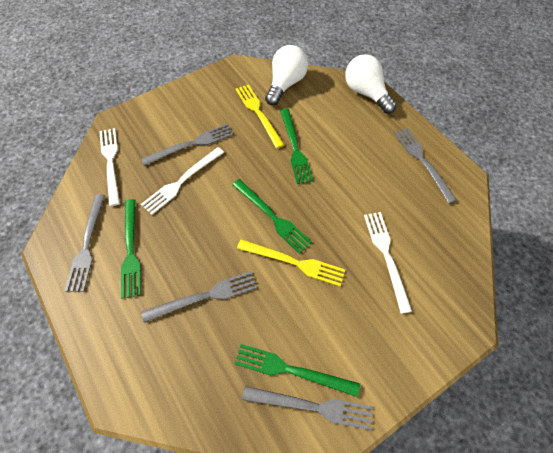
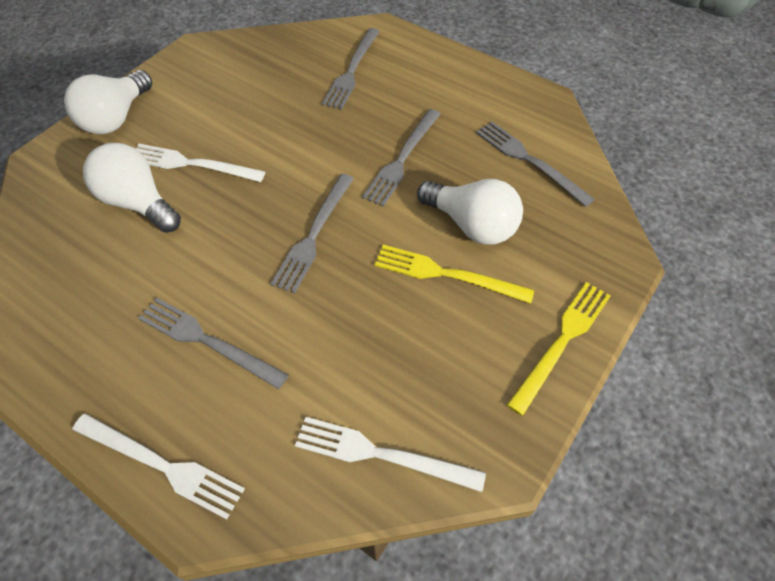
green fork: 4 -> 0
white light bulb: 2 -> 3

